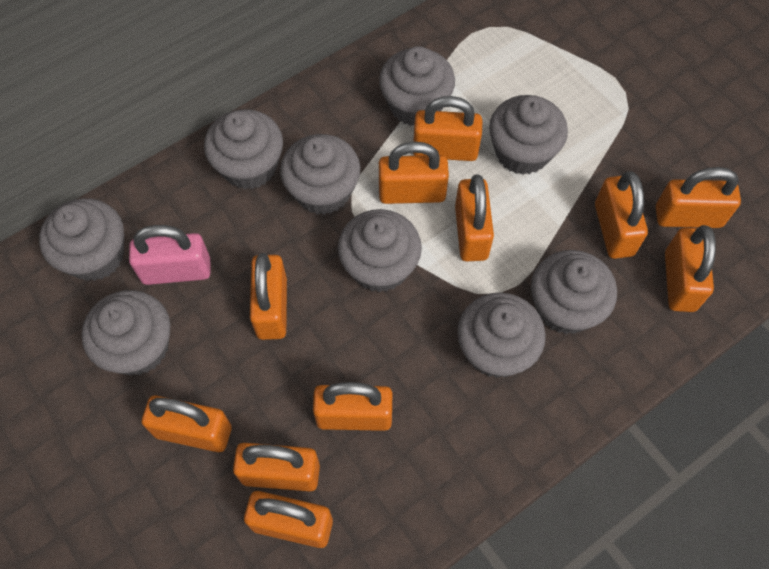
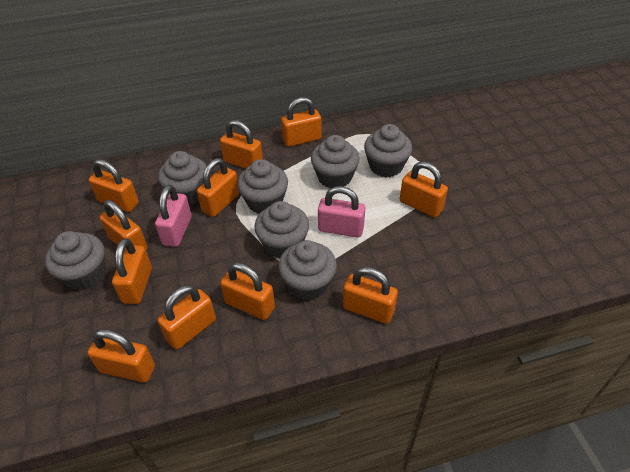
grey cupcake: 9 -> 7
pink padlock: 1 -> 2

